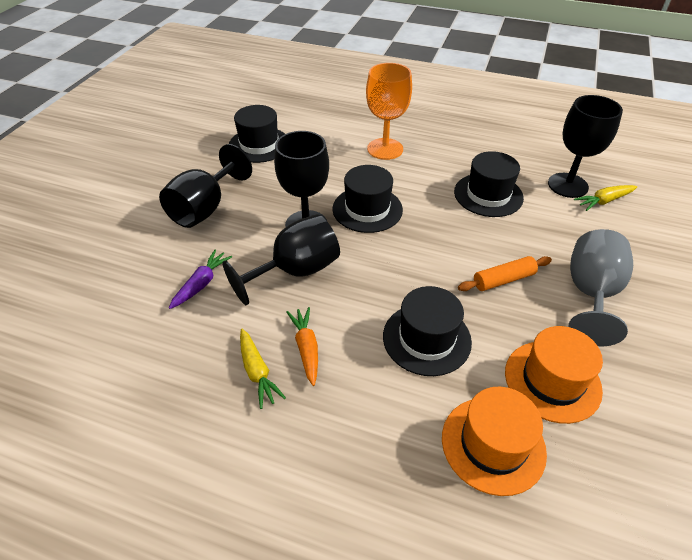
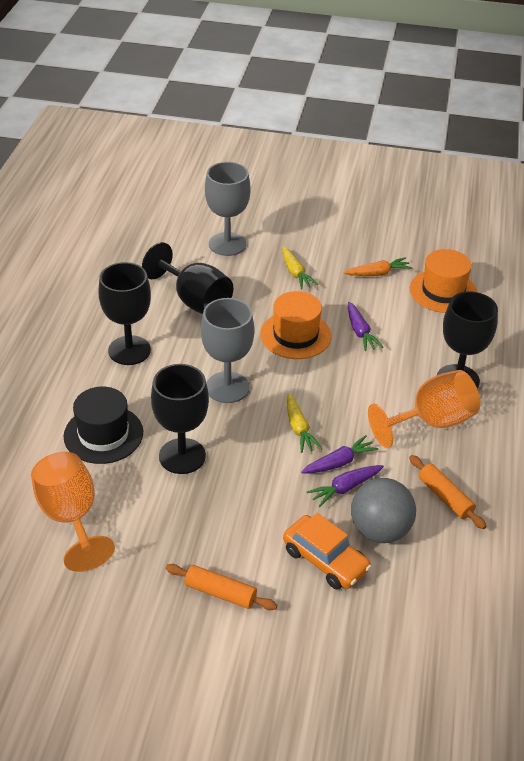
black hat: 4 -> 1
grey ball: 0 -> 1
grey goblet: 1 -> 2
orange car: 0 -> 1
orange goblet: 1 -> 2
orange rolling pin: 1 -> 2
purple carrot: 1 -> 3

